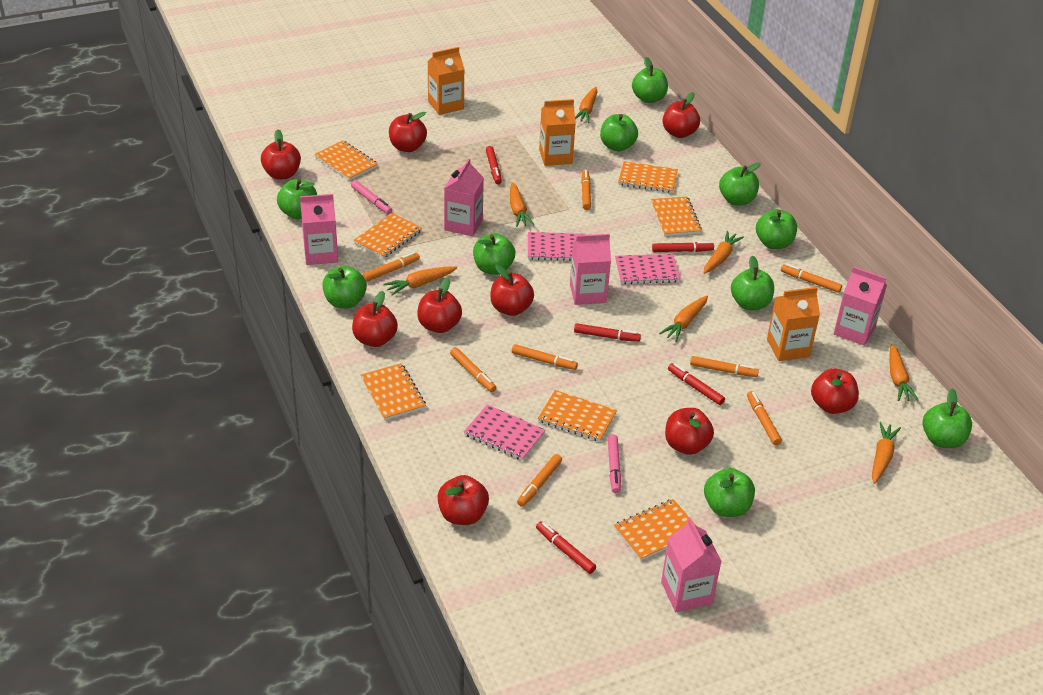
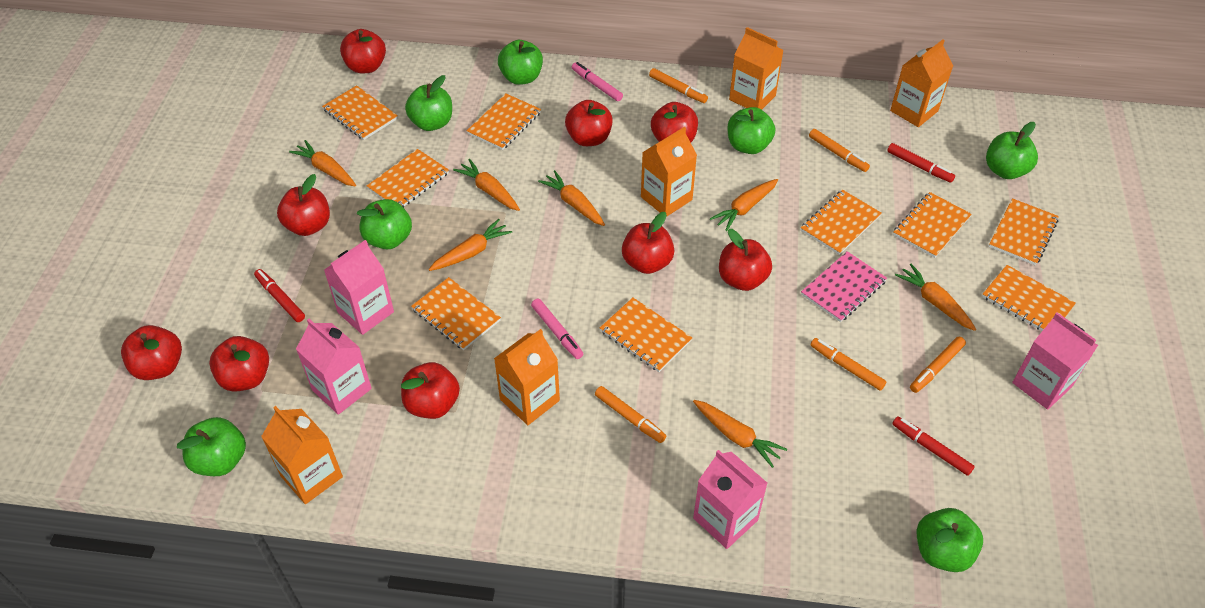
green apple: 10 -> 7
orange carton: 3 -> 5
orange marker: 8 -> 5
orange notebook: 7 -> 9
pink carton: 5 -> 4
pink notebook: 3 -> 1
red marker: 5 -> 3

